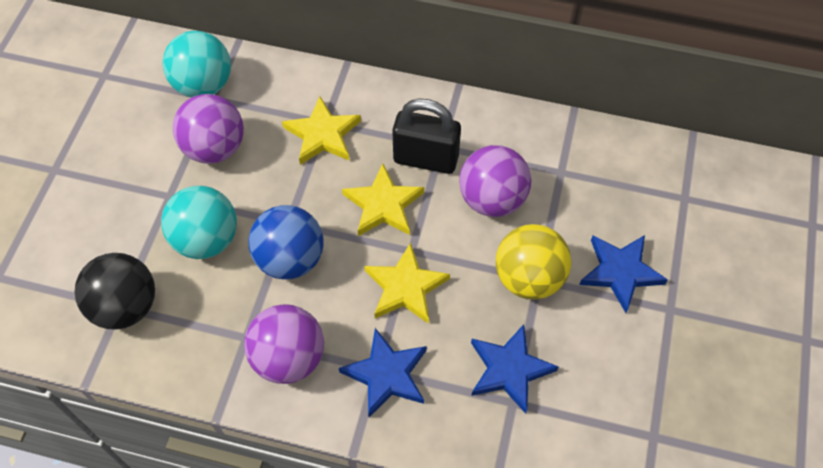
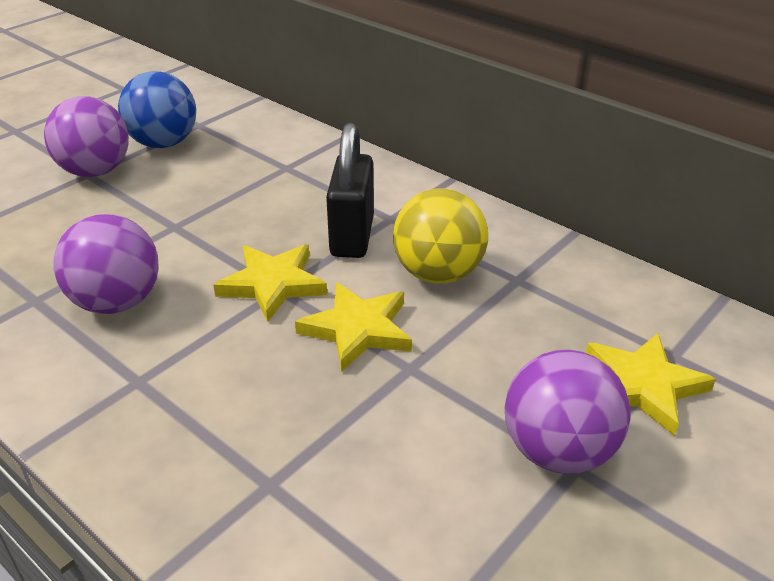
black ball: 1 -> 0
blue star: 3 -> 0
turquoise ball: 2 -> 0

